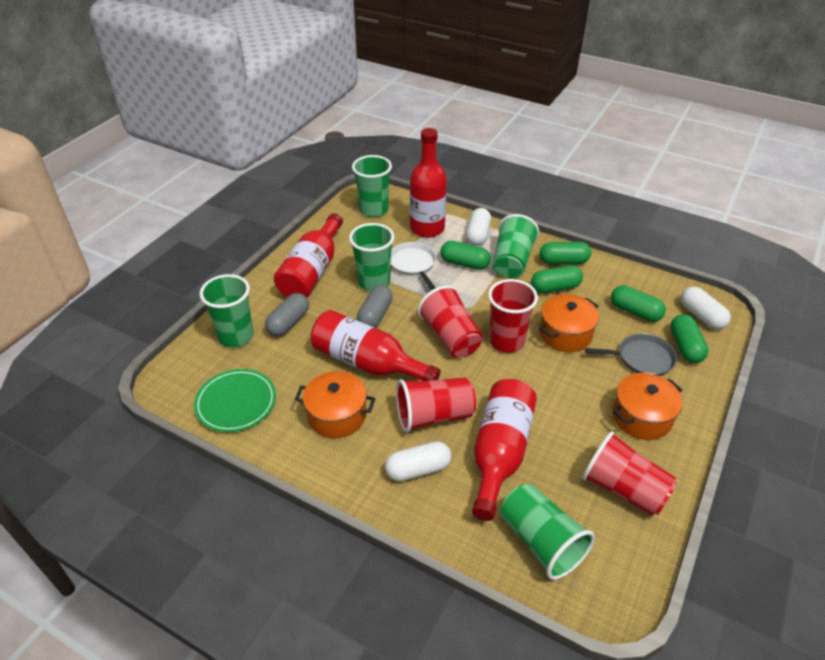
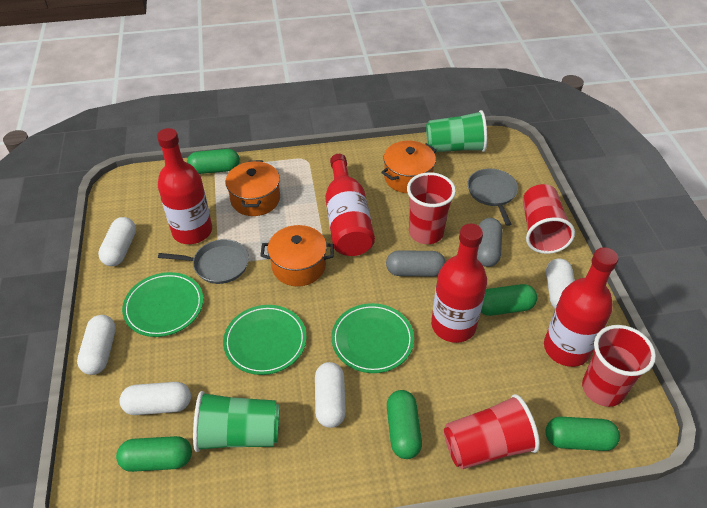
green cup: 5 -> 2
green plate: 1 -> 3
grey pan: 1 -> 2
white capsule: 3 -> 5
white pan: 1 -> 0

